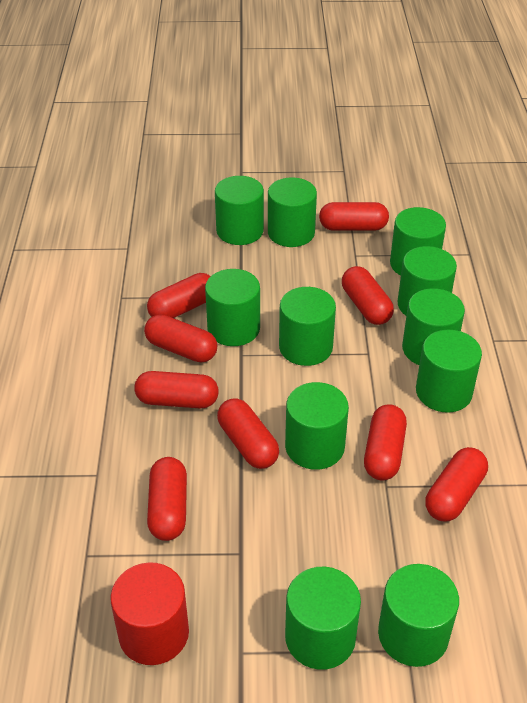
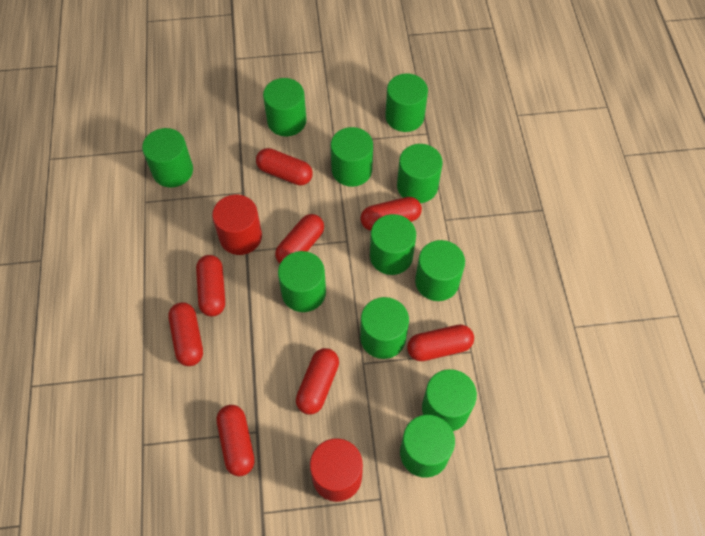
red capsule: 9 -> 8
red cylinder: 1 -> 2

